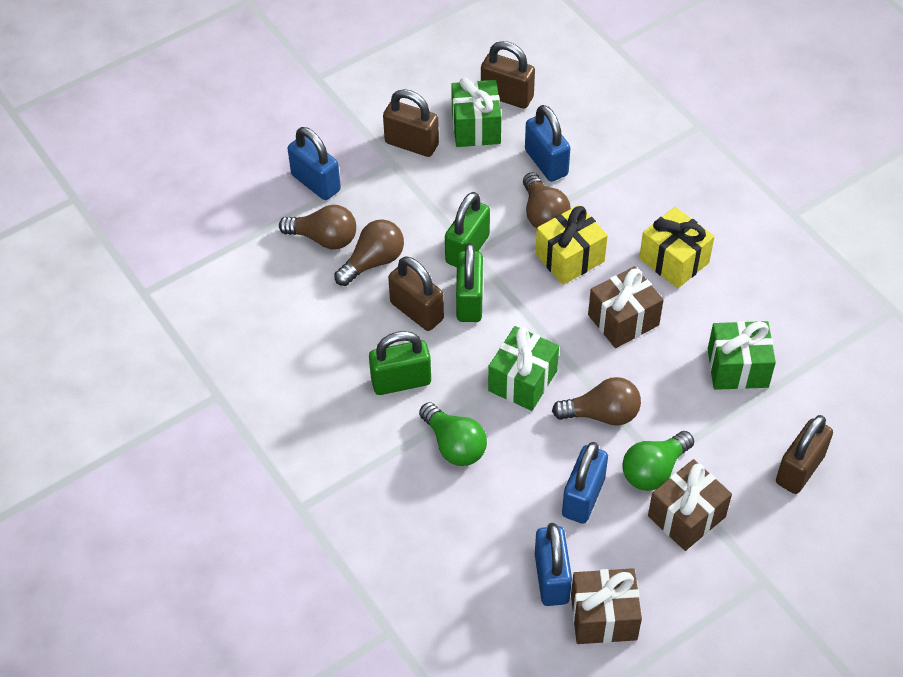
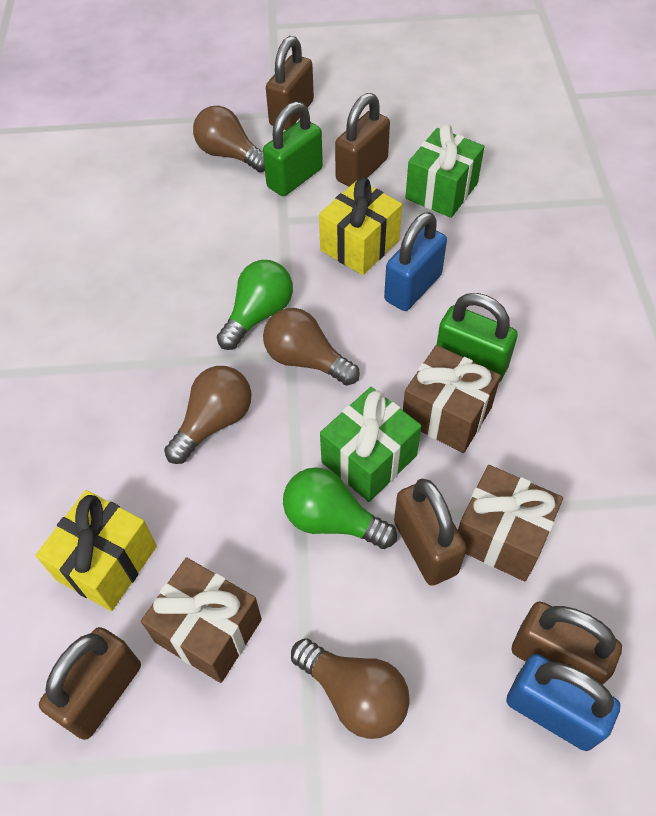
blue padlock: 4 -> 2
brown padlock: 4 -> 5
green gift: 3 -> 2
green padlock: 3 -> 2

